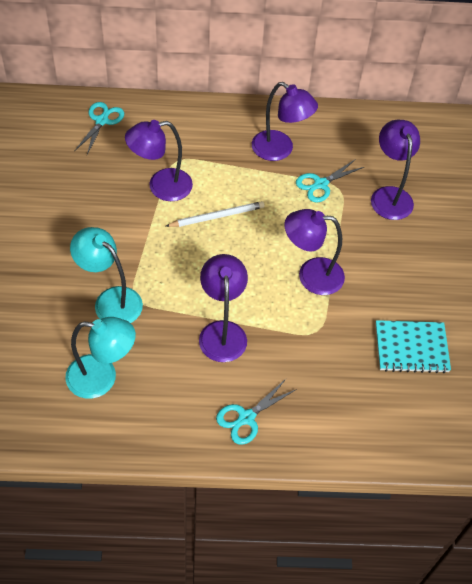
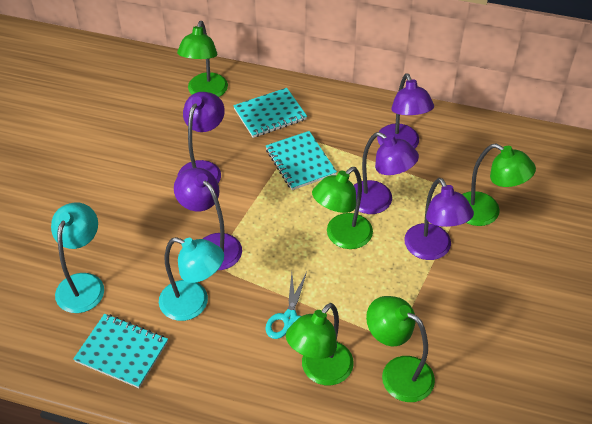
green lamp: 0 -> 5
turquoise notebook: 1 -> 3
turquoise scissors: 3 -> 1
white pencil: 1 -> 0

